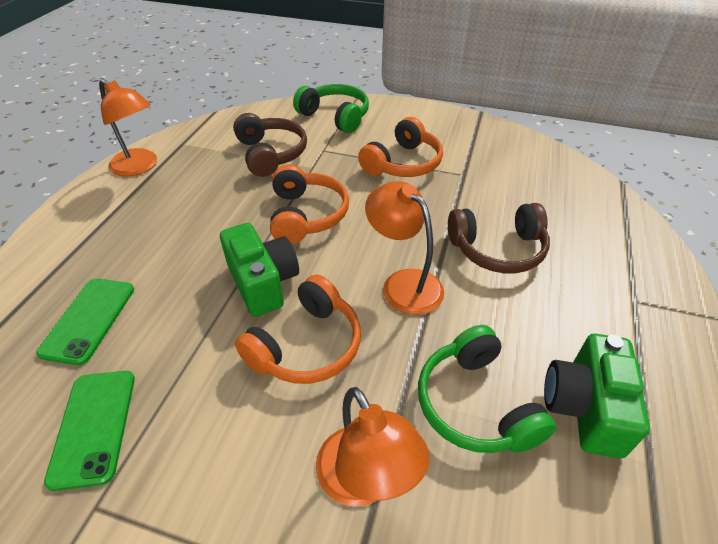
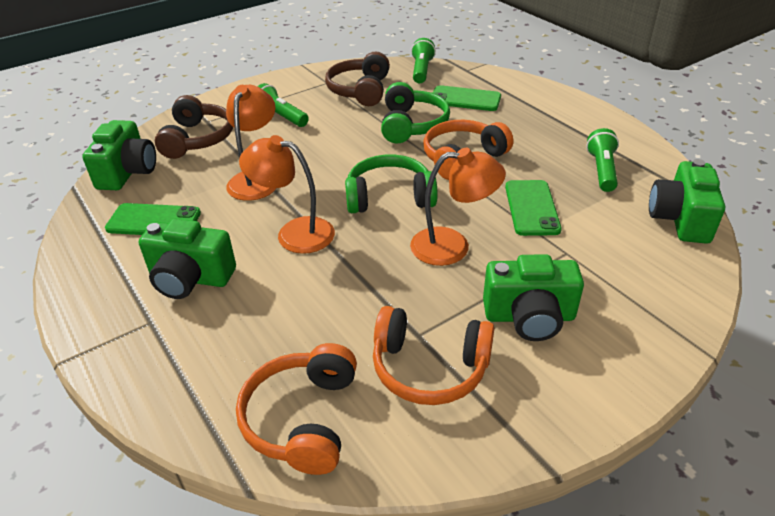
green camera: 2 -> 4
green flashlight: 0 -> 3
green phone: 2 -> 3

